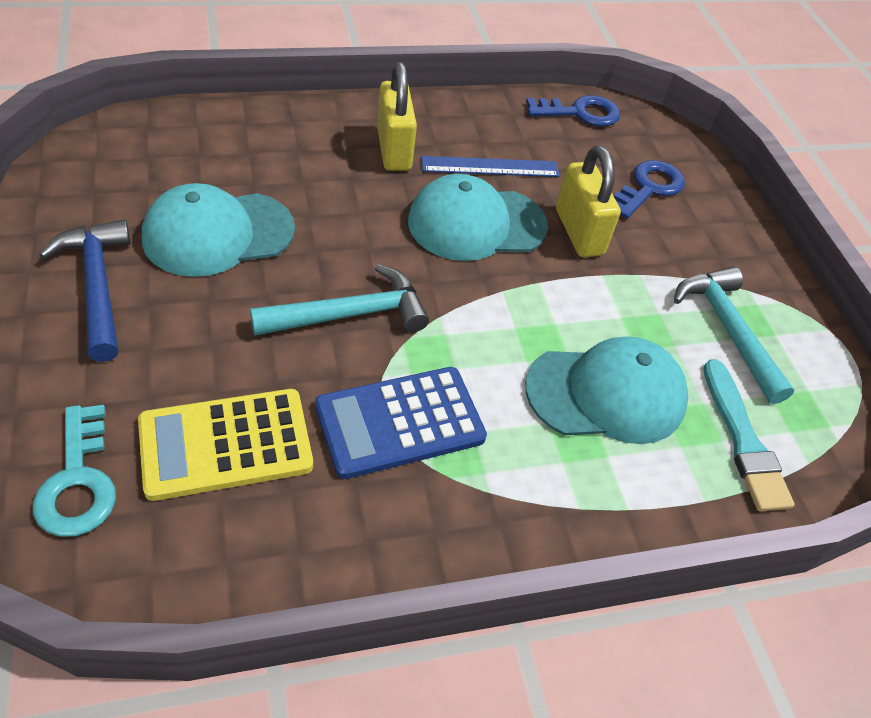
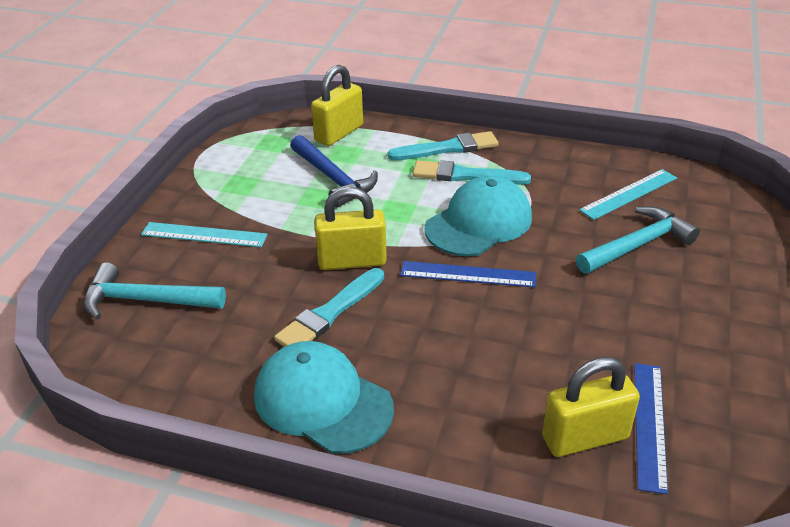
blue calculator: 1 -> 0
blue key: 2 -> 0
blue ruler: 1 -> 2
turquoise brush: 1 -> 3
turquoise cap: 3 -> 2
turquoise key: 1 -> 0
turquoise ruler: 0 -> 2
yellow calculator: 1 -> 0
yellow padlock: 2 -> 3

